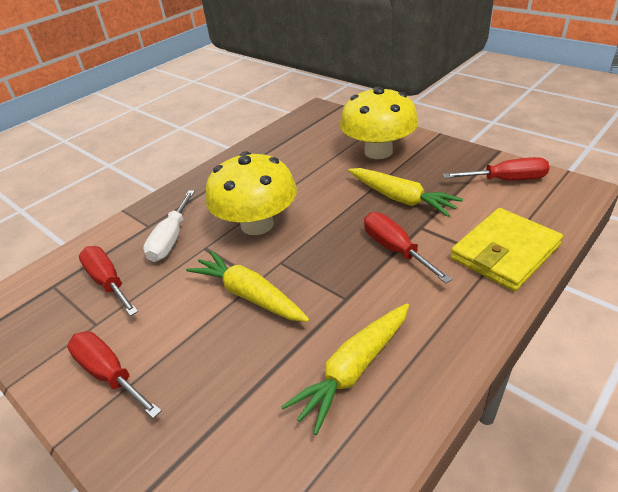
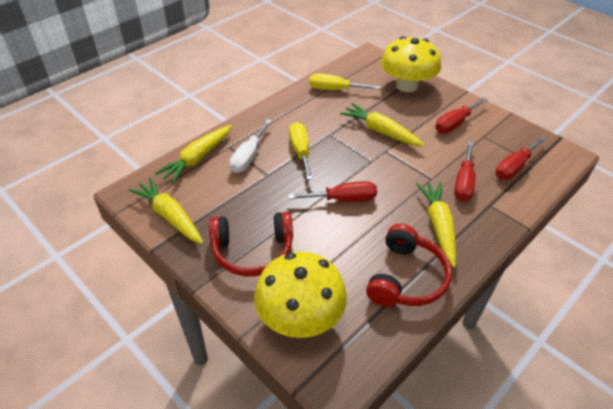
red headphones: 0 -> 2
yellow carrot: 3 -> 4
yellow screwdriver: 0 -> 2
yellow wallet: 1 -> 0

